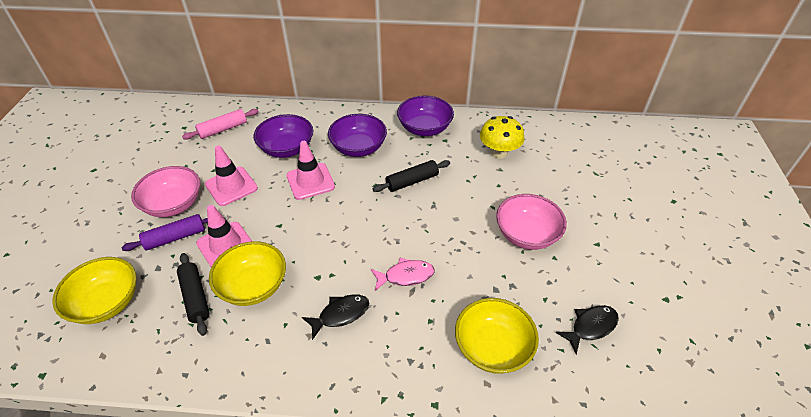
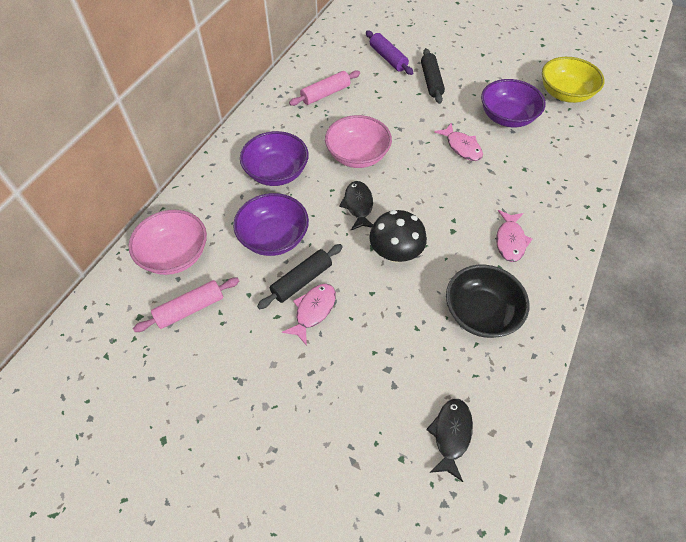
black bowl: 0 -> 1
black mushroom: 0 -> 1
pink fish: 1 -> 3
pink rolling pin: 1 -> 2
pink traffic cone: 3 -> 0
yellow bowl: 3 -> 1
yellow mushroom: 1 -> 0

